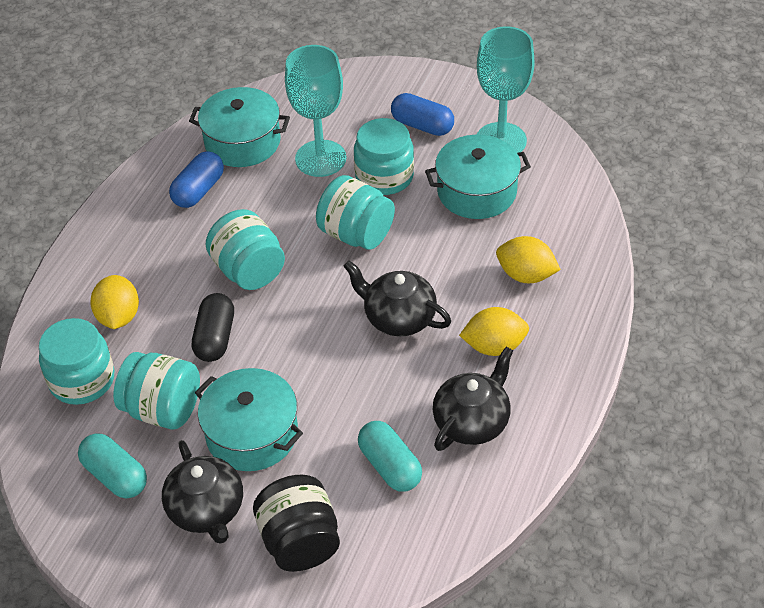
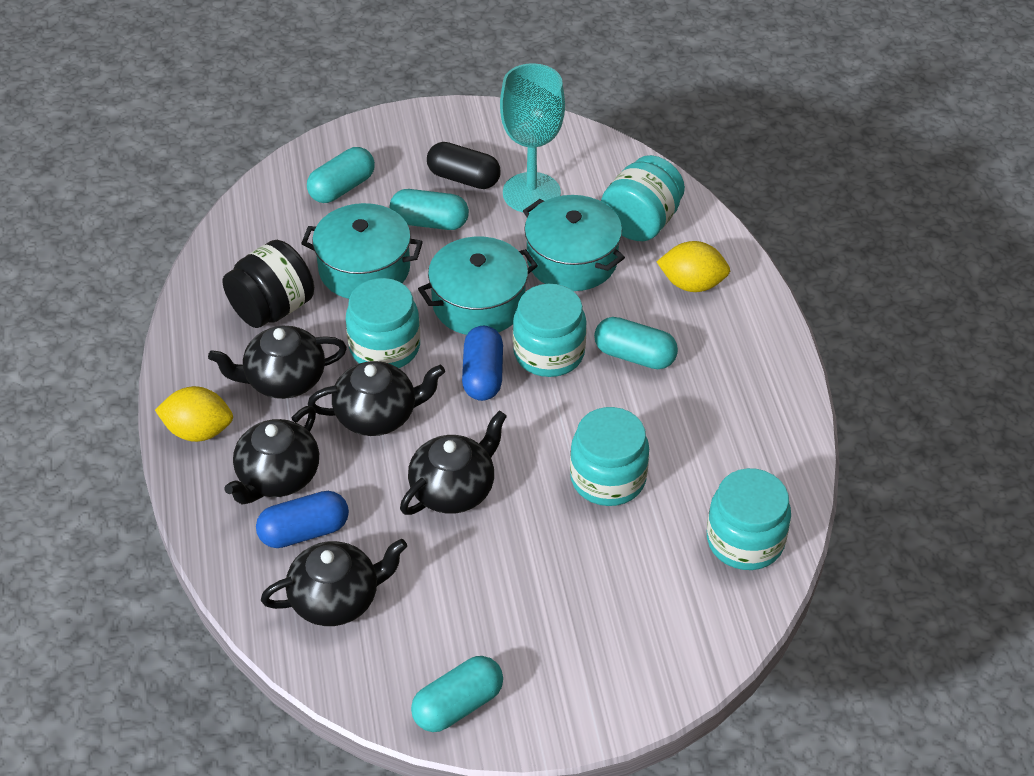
black teapot: 3 -> 5
turquoise capsule: 2 -> 4
turquoise goblet: 2 -> 1
yellow lemon: 3 -> 2

